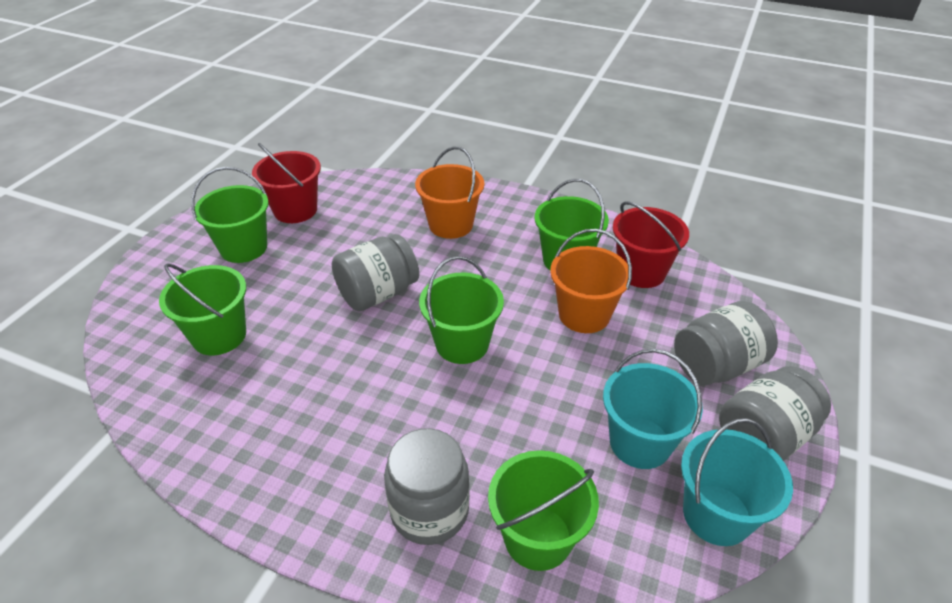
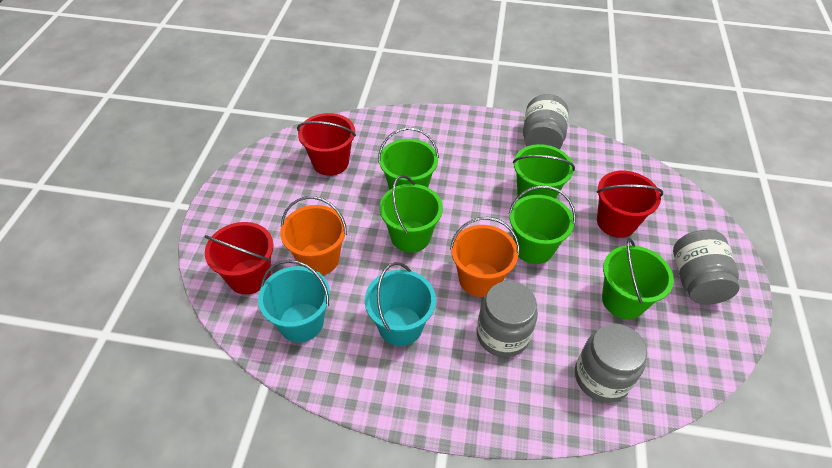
red bucket: 2 -> 3

